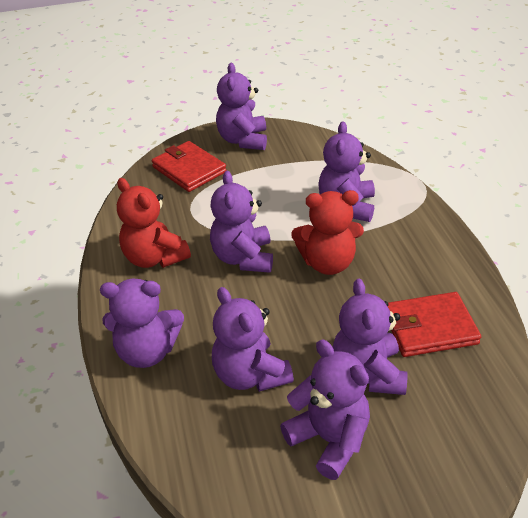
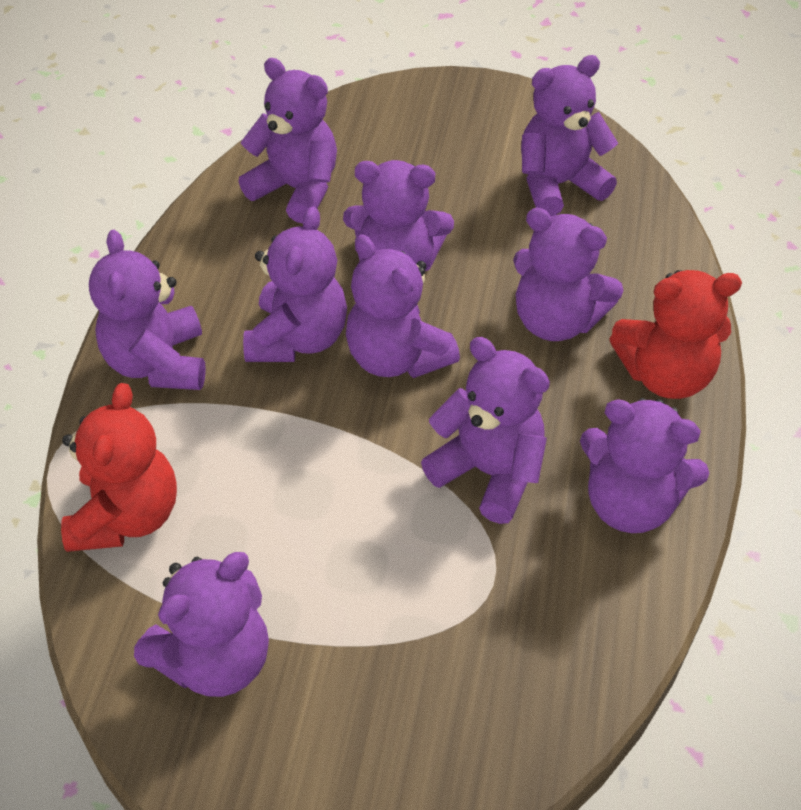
purple teddy bear: 7 -> 10
red wallet: 2 -> 0

